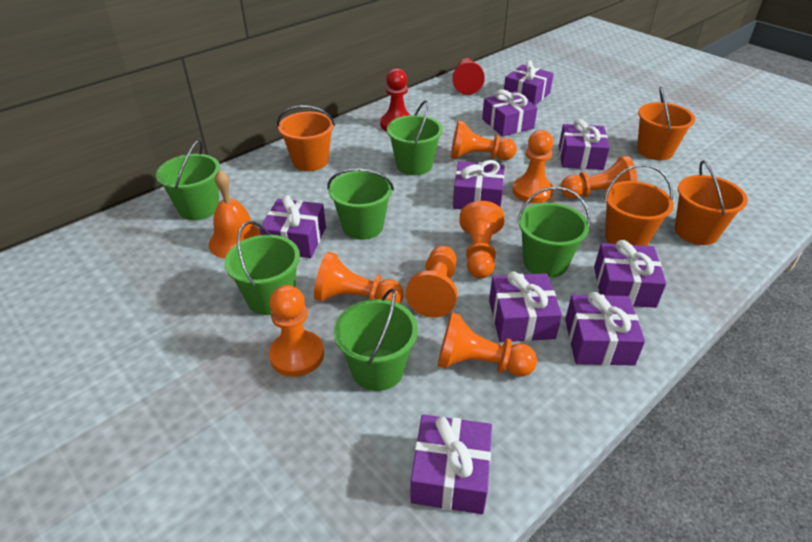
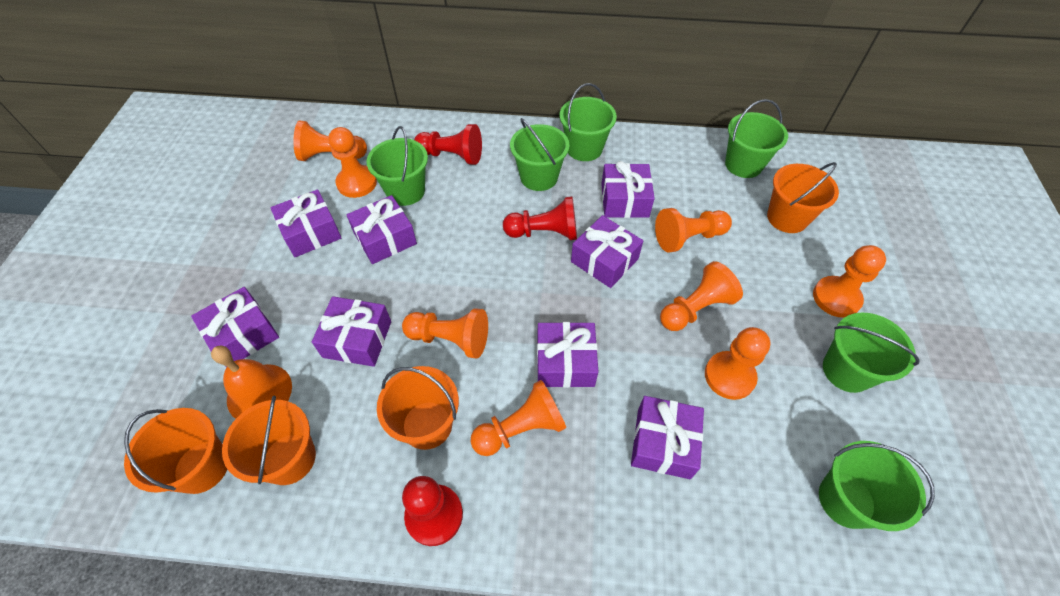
purple gift: 9 -> 8
red pawn: 2 -> 3

